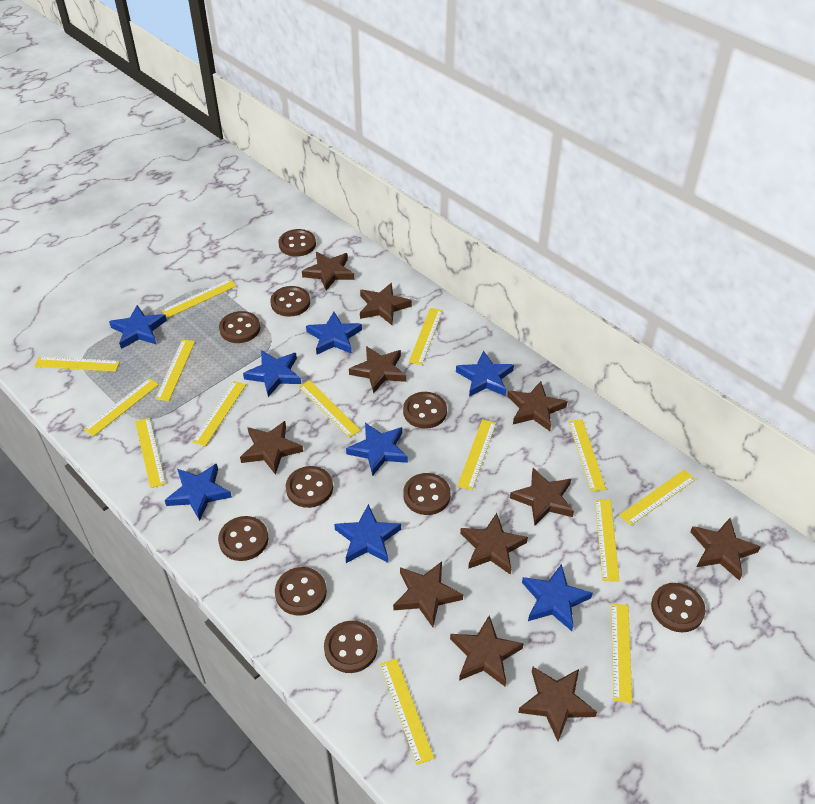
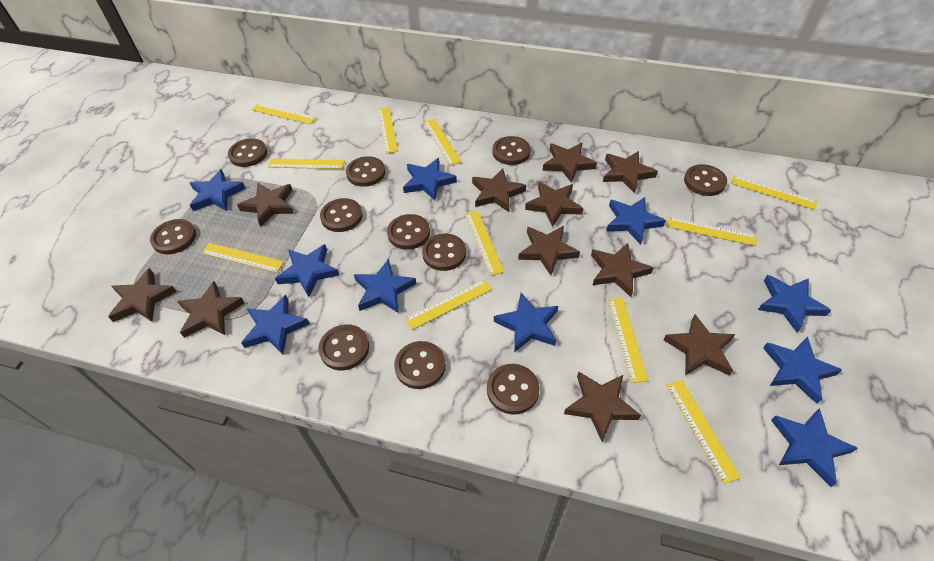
blue star: 8 -> 10
brown button: 10 -> 11
yellow ruler: 14 -> 11

